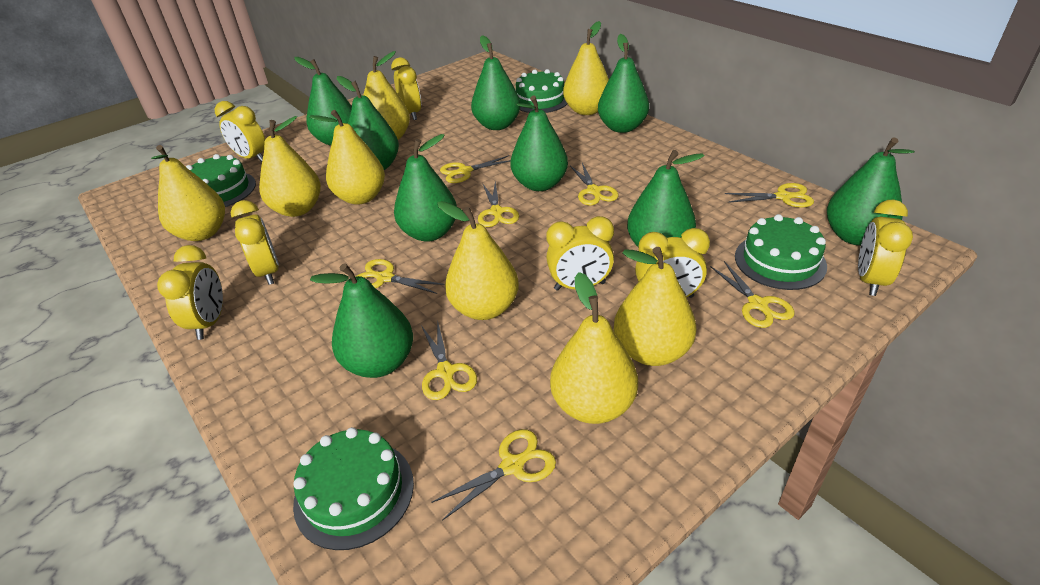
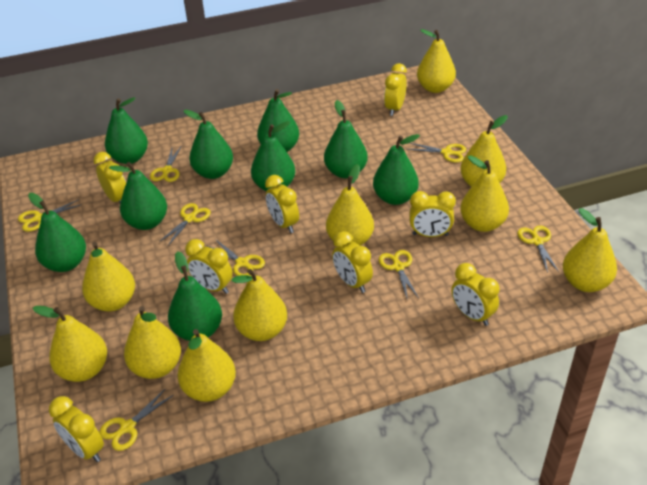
green cake: 4 -> 0
yellow clock: 7 -> 8
yellow pear: 8 -> 10

